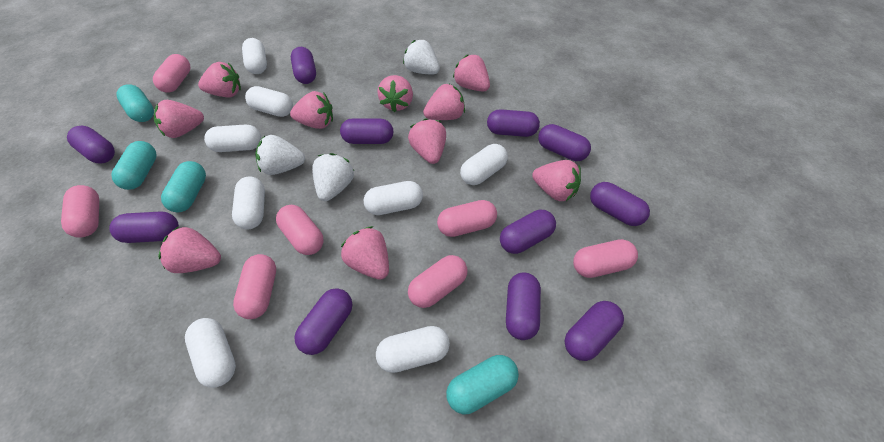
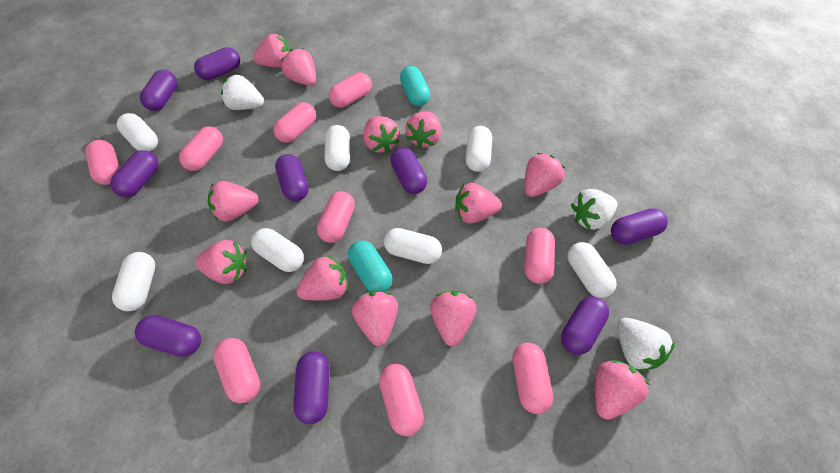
pink capsule: 7 -> 9
pink strawberry: 10 -> 12
purple capsule: 11 -> 9
turquoise capsule: 4 -> 2
white capsule: 8 -> 7

